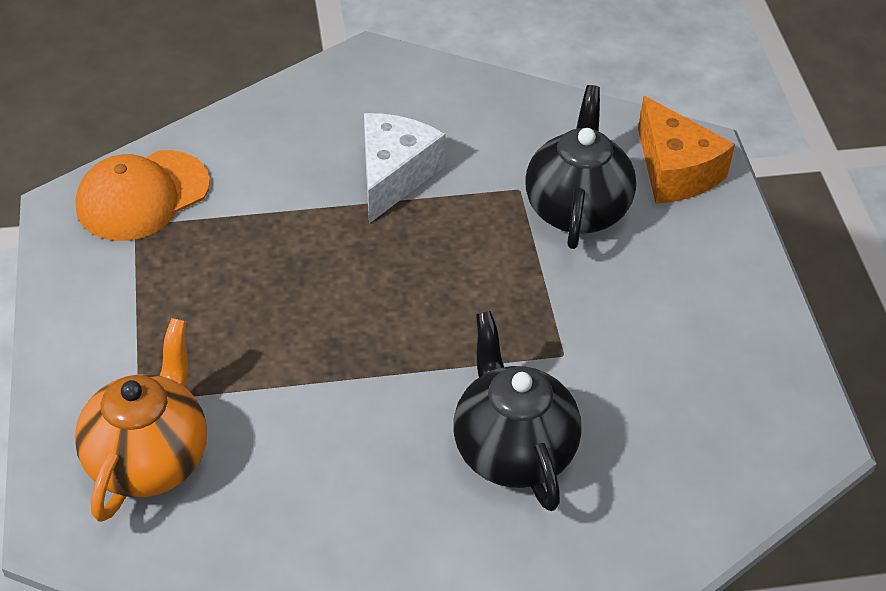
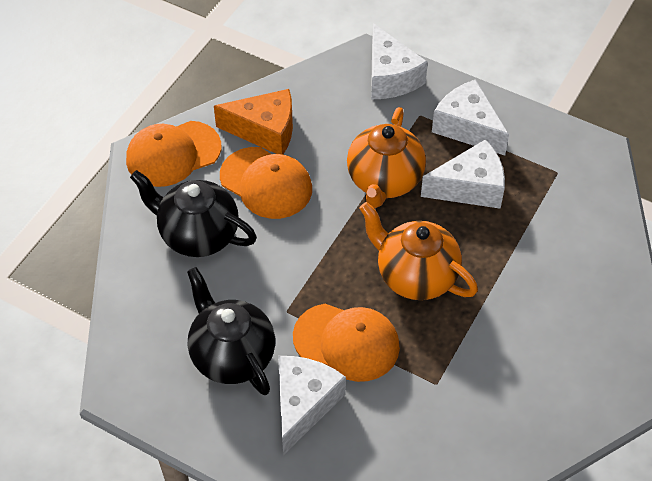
orange cap: 1 -> 3
orange teapot: 1 -> 2
white cheese: 1 -> 4

